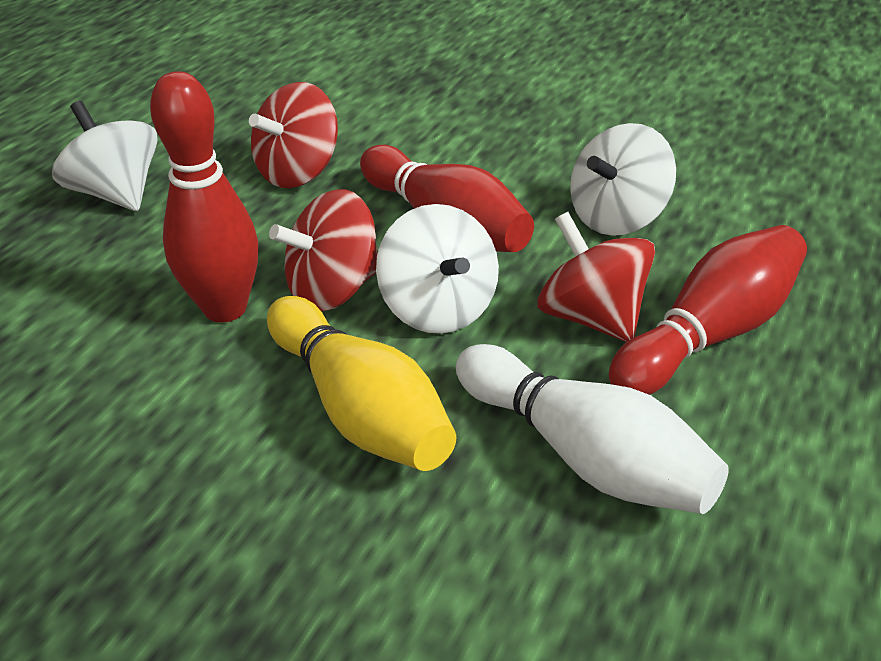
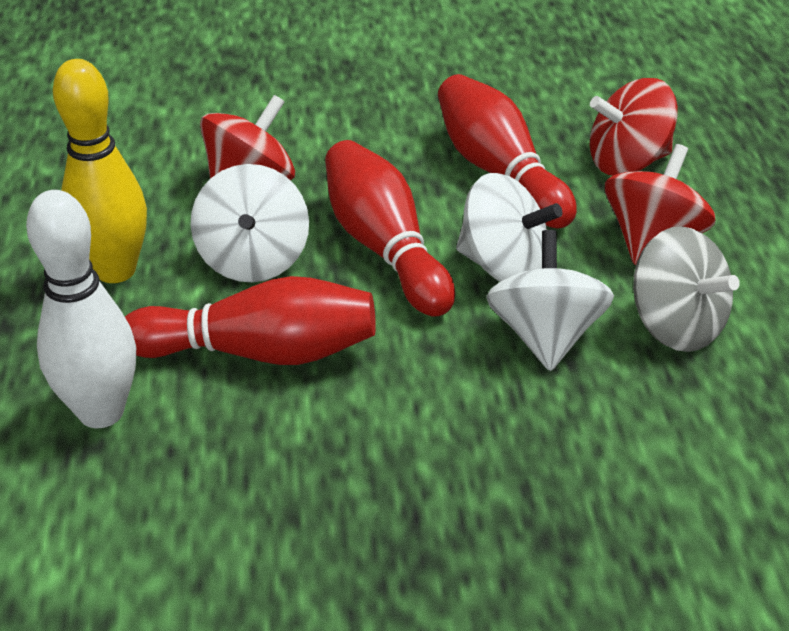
grey spinning top: 0 -> 1

